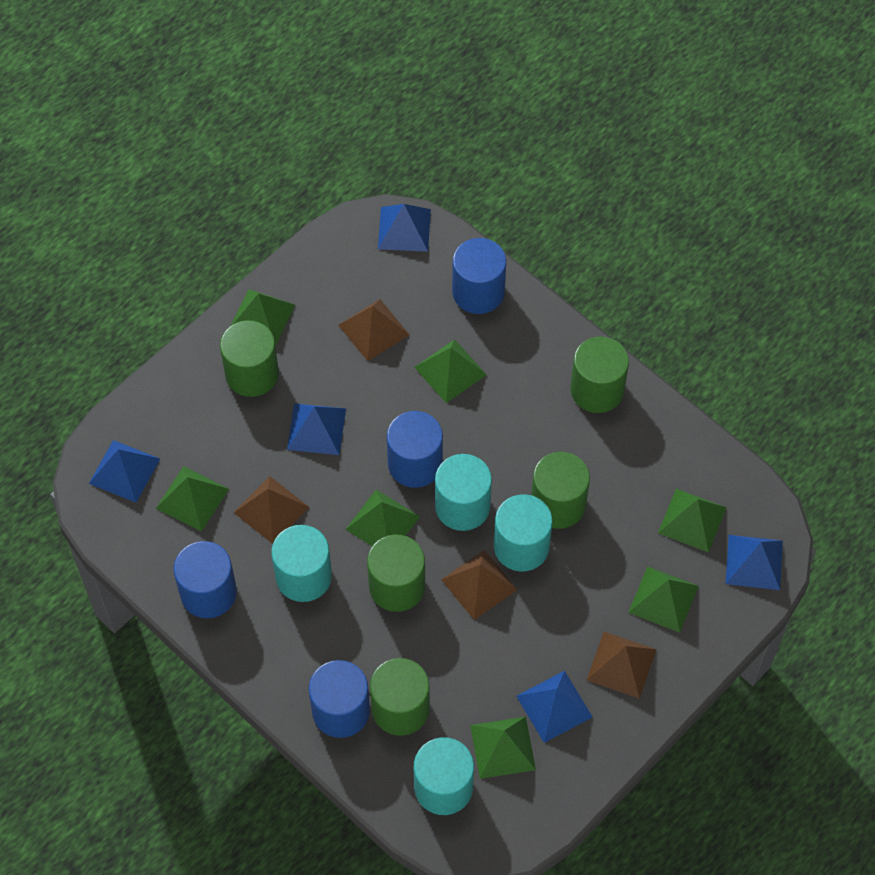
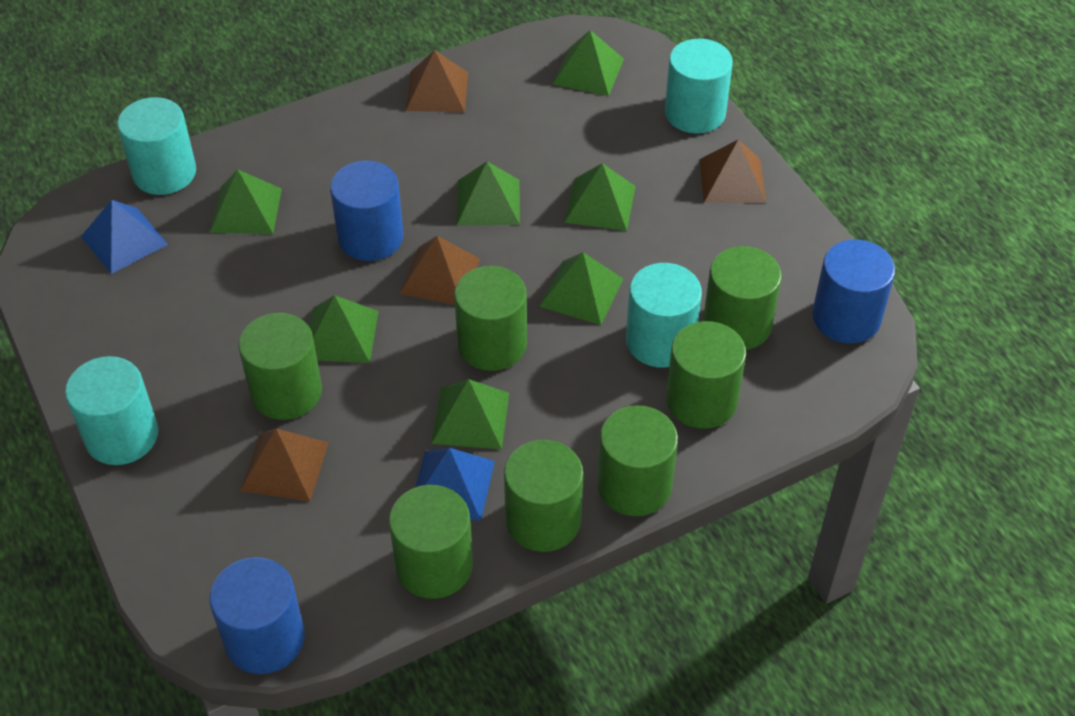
blue cylinder: 4 -> 3
blue pyramid: 5 -> 2
green cylinder: 5 -> 7

